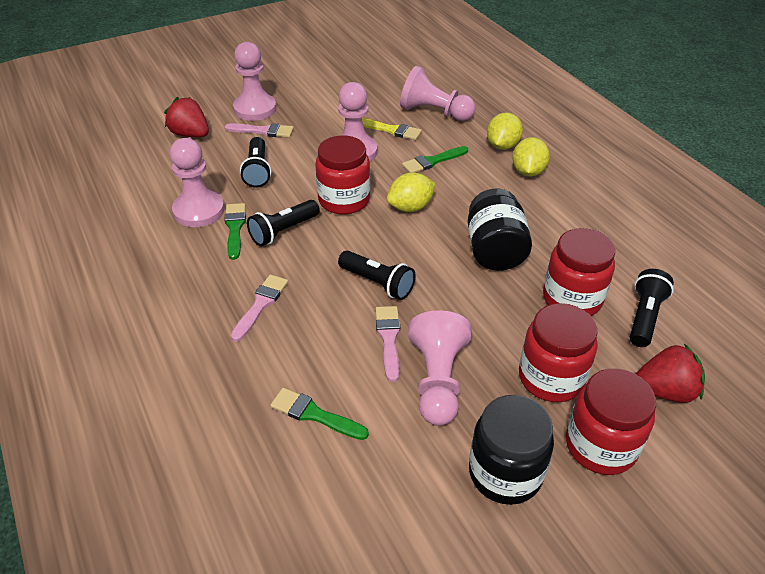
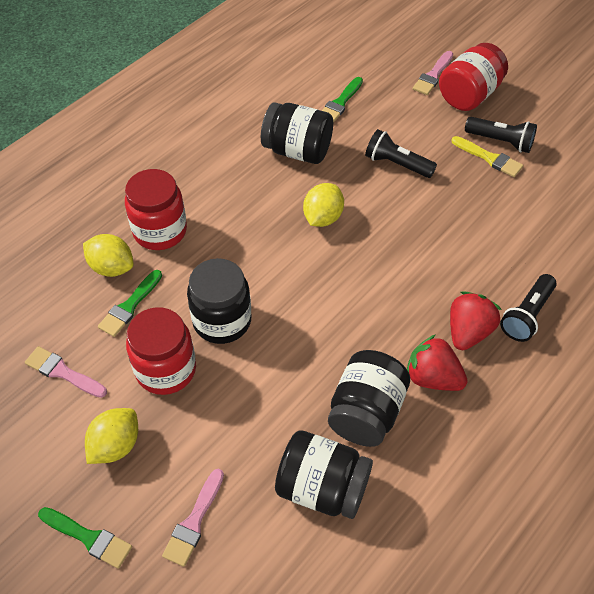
black flashlight: 4 -> 3
black jar: 2 -> 4
pink pawn: 5 -> 0
red jar: 4 -> 3

